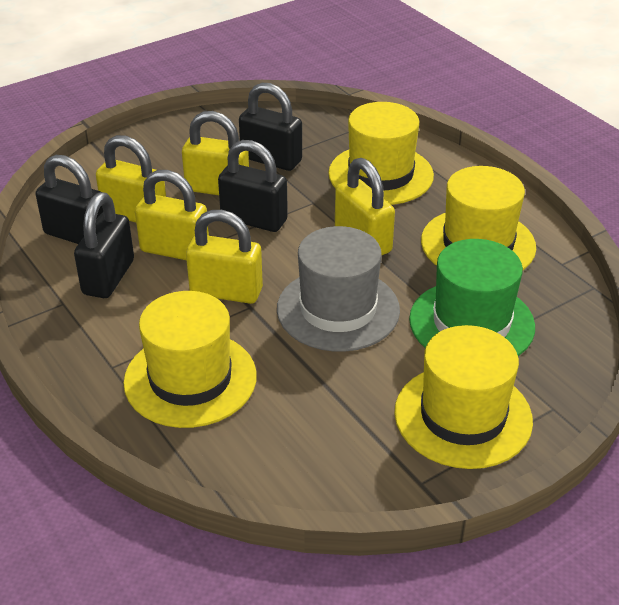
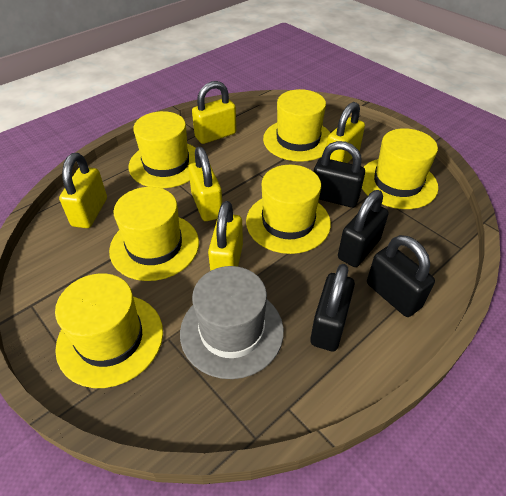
green hat: 1 -> 0
yellow hat: 4 -> 6

